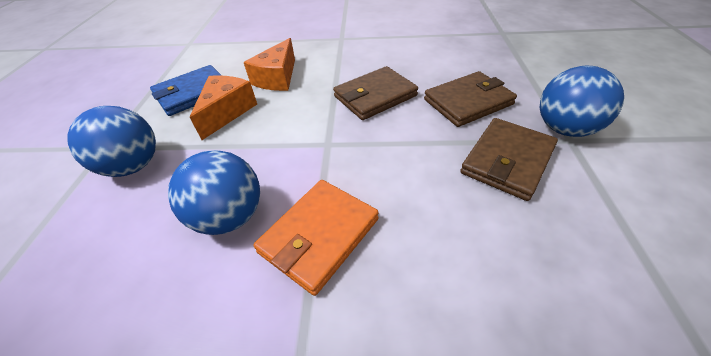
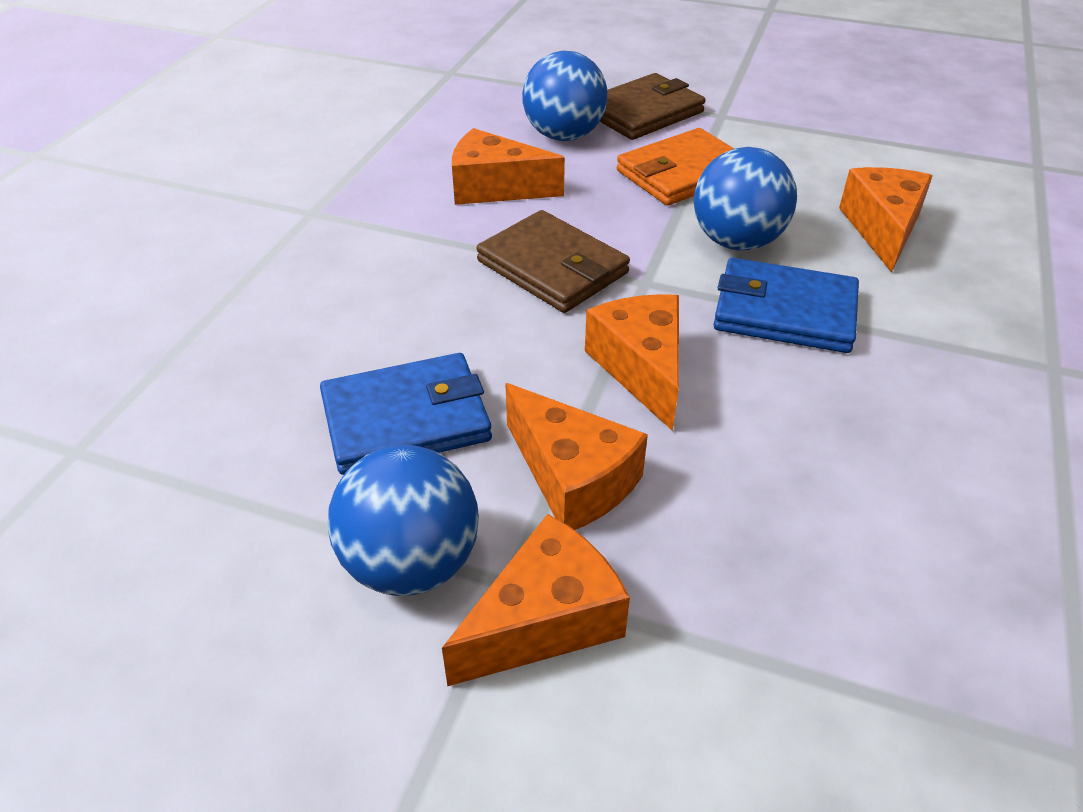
blue wallet: 1 -> 2
brown wallet: 3 -> 2
orange cheese: 2 -> 5

